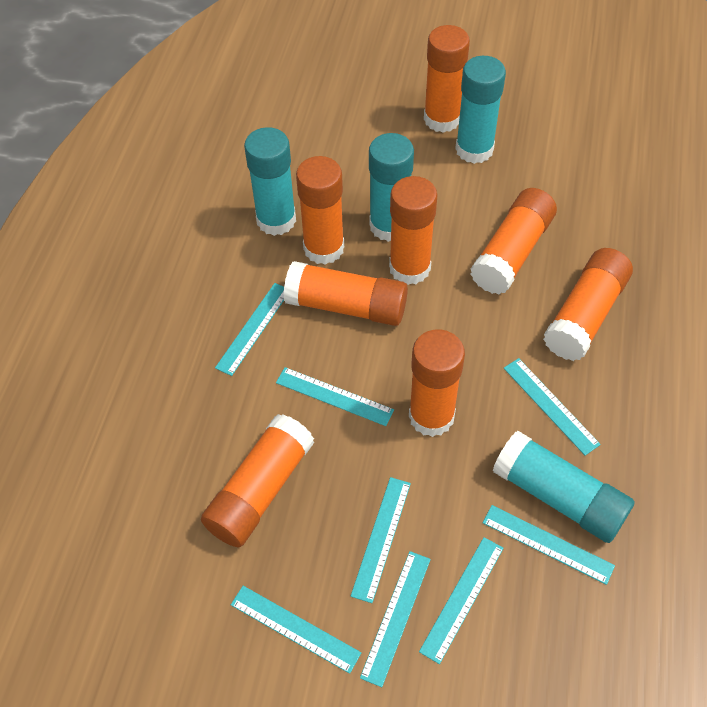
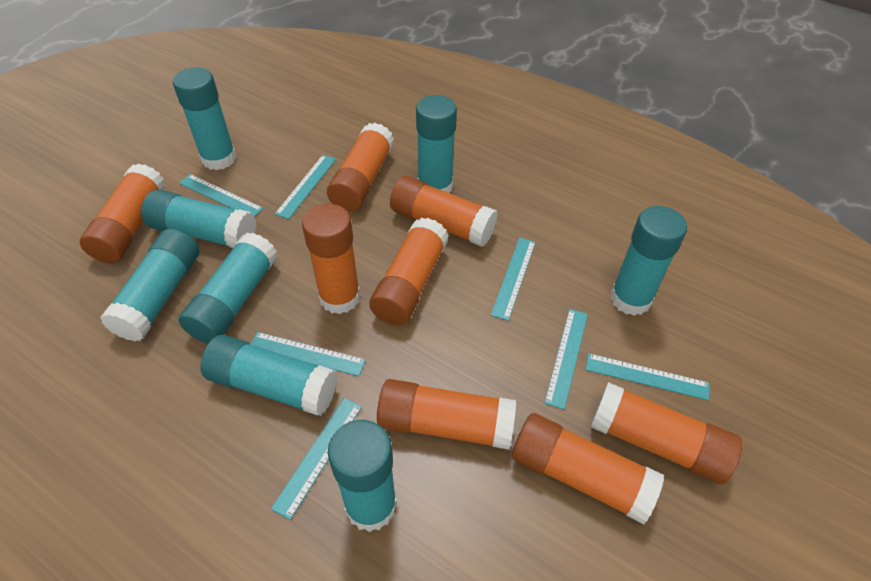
turquoise glue stick: 4 -> 8
turquoise ruler: 8 -> 7

